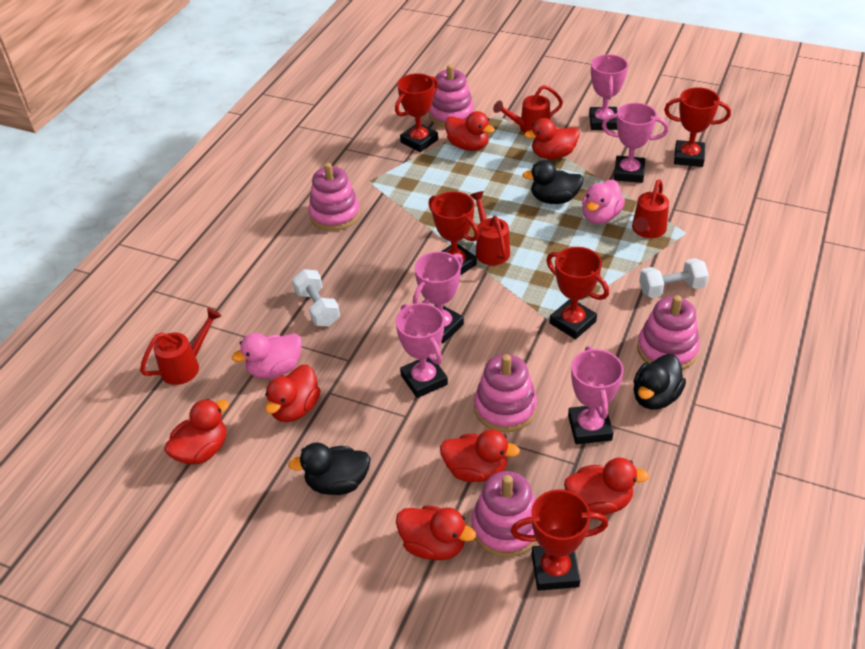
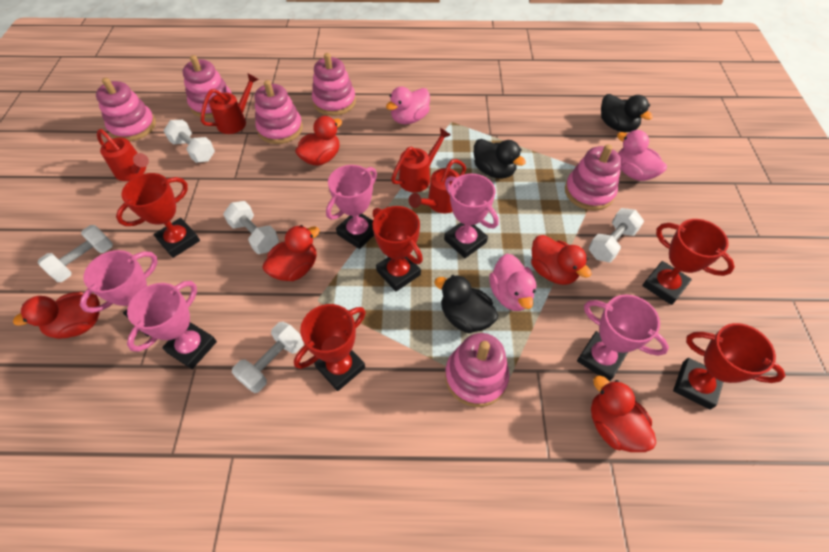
pink duck: 2 -> 3
pink stacking toy: 5 -> 6
red duck: 7 -> 5
white dumbbell: 2 -> 5

